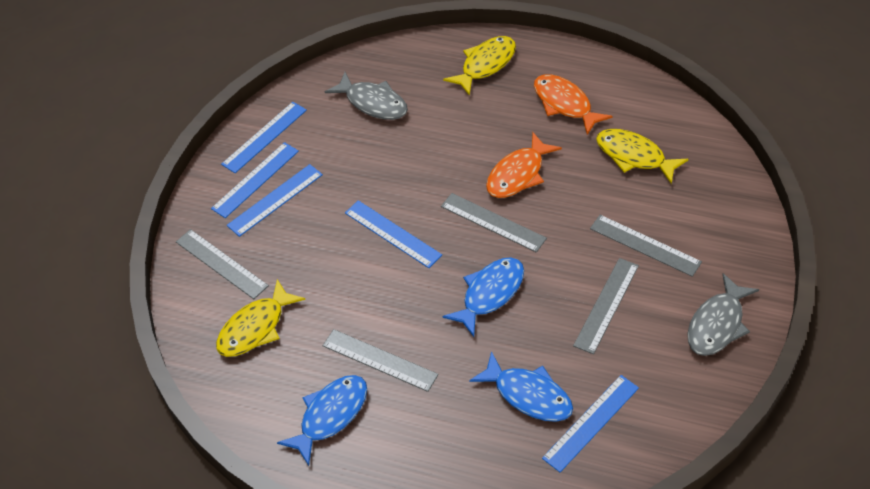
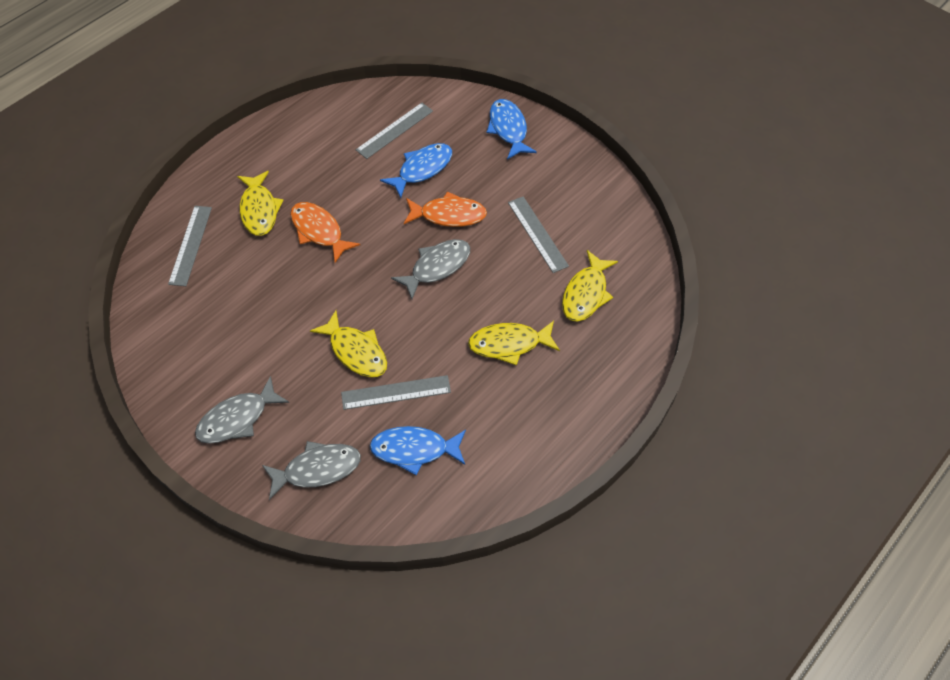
blue ruler: 5 -> 0
grey fish: 2 -> 3
grey ruler: 5 -> 4
yellow fish: 3 -> 4

